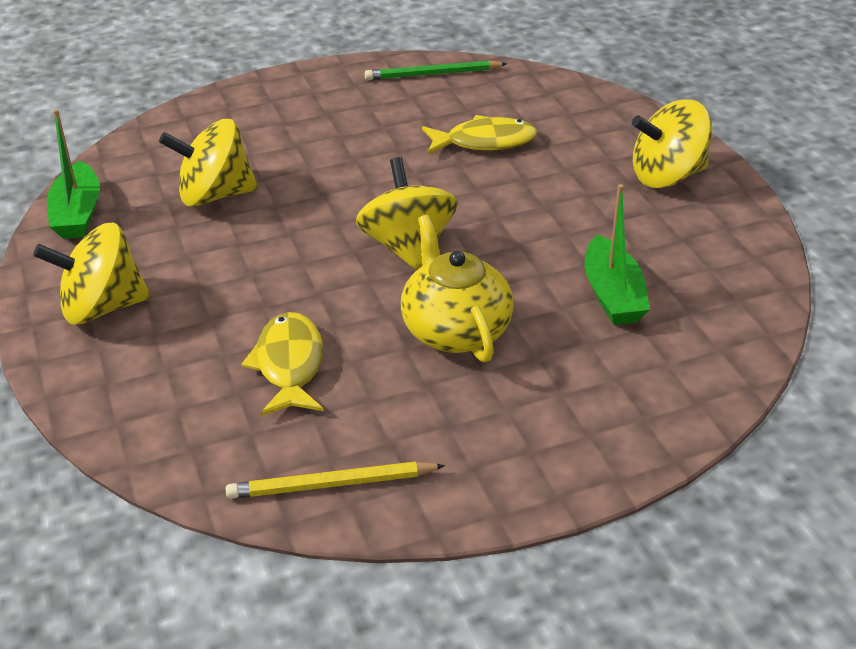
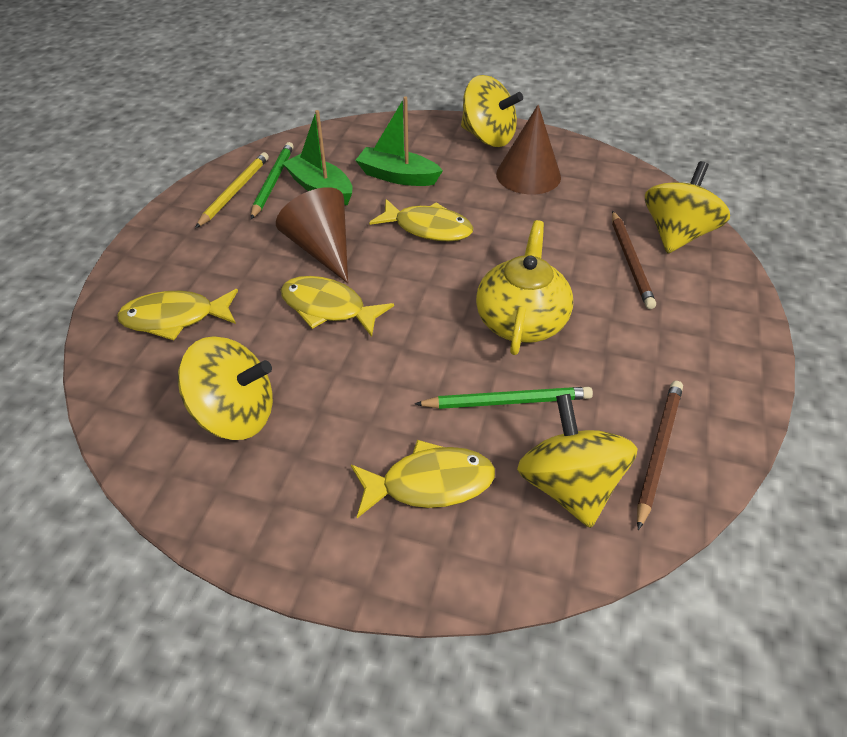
brown cone: 0 -> 2
brown pencil: 0 -> 2
green pencil: 1 -> 2
yellow fish: 2 -> 4

